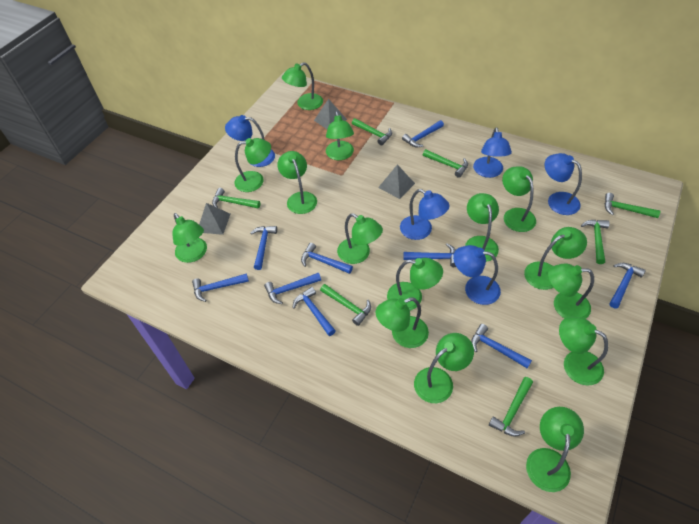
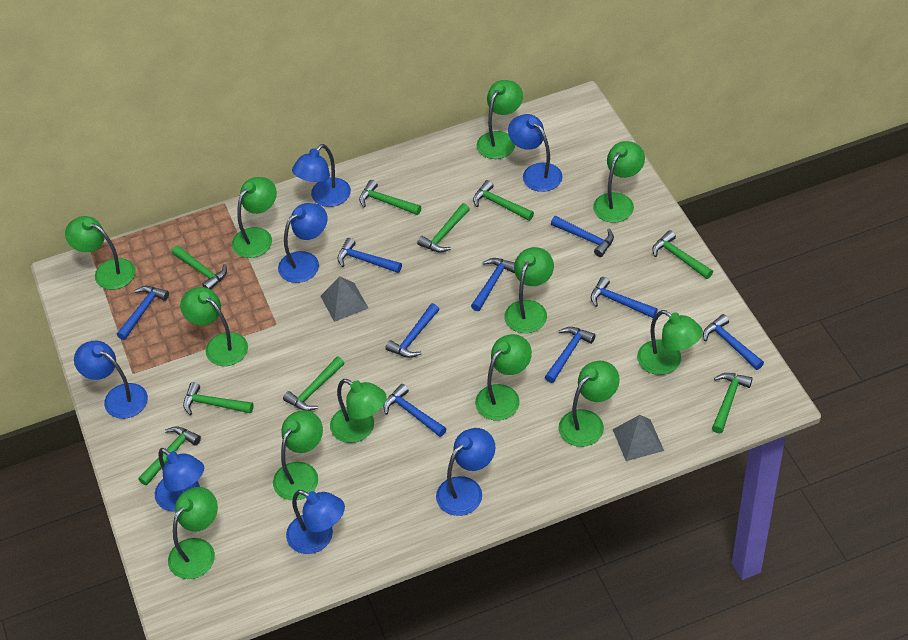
blue lamp: 5 -> 7
green hammer: 7 -> 9
green lamp: 15 -> 12
grey pyramid: 3 -> 2

